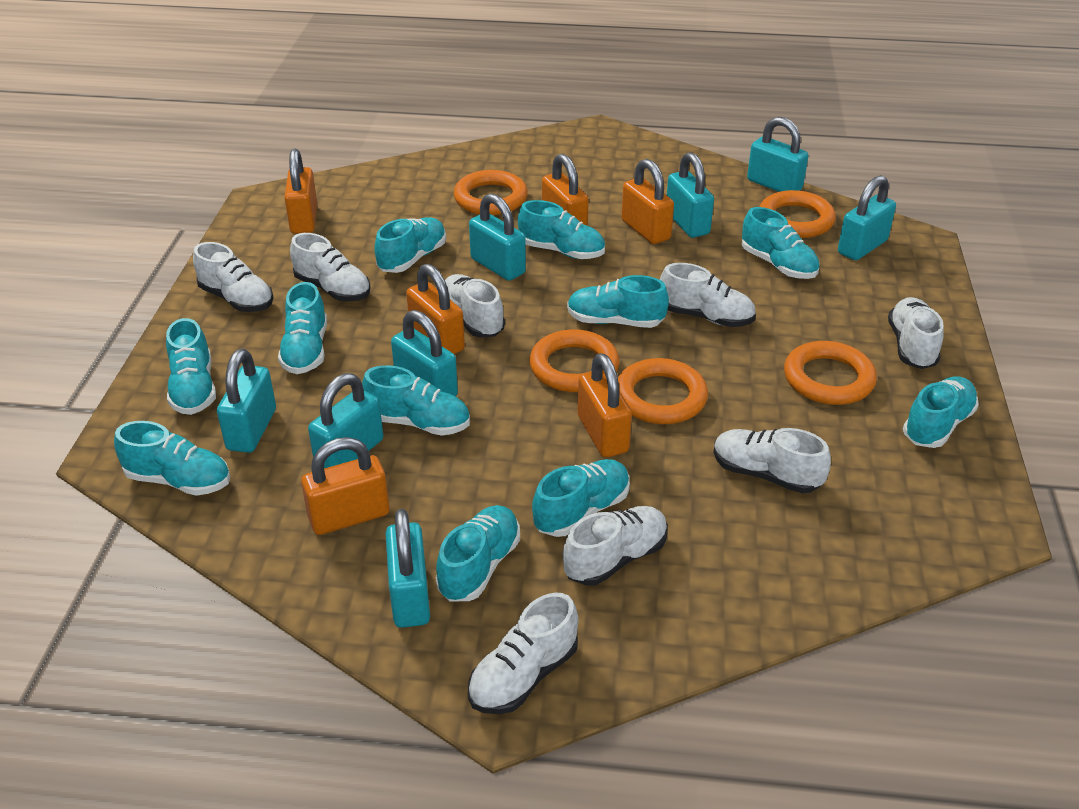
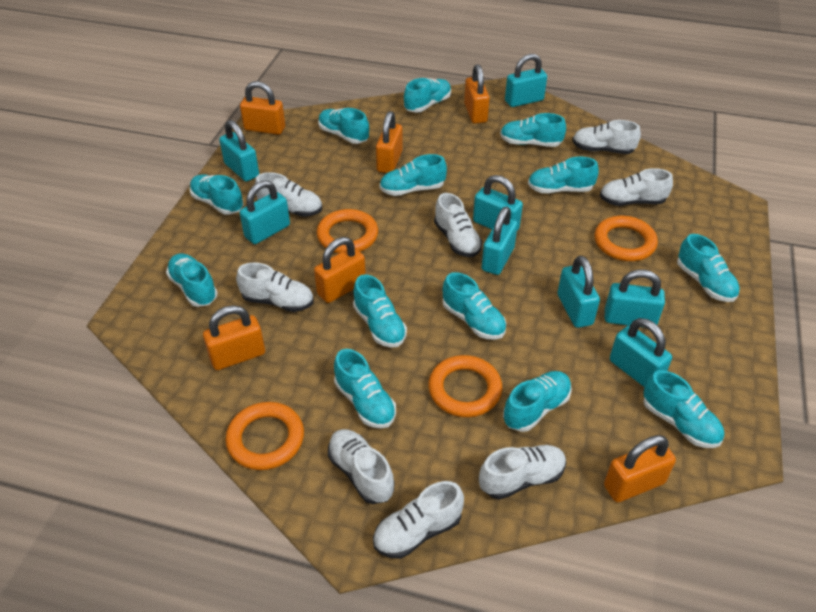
orange ring: 5 -> 4
turquoise shoe: 11 -> 13

